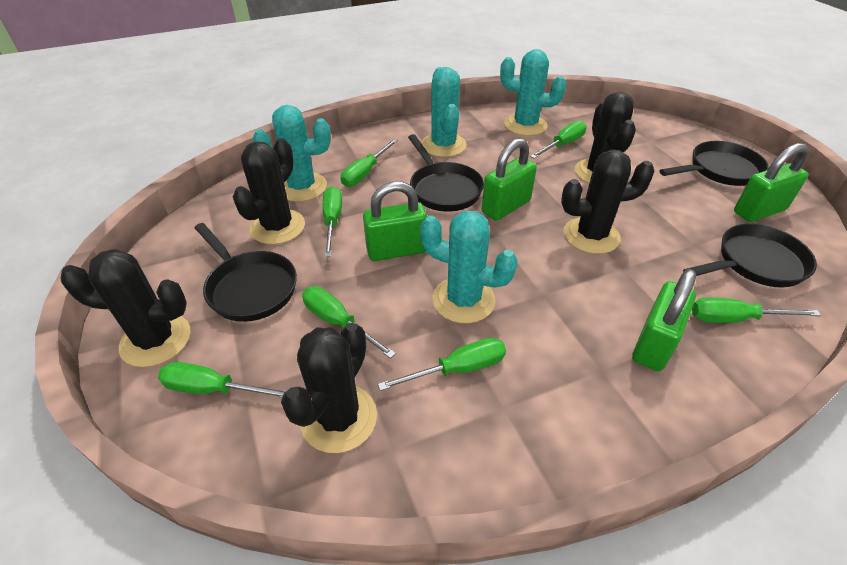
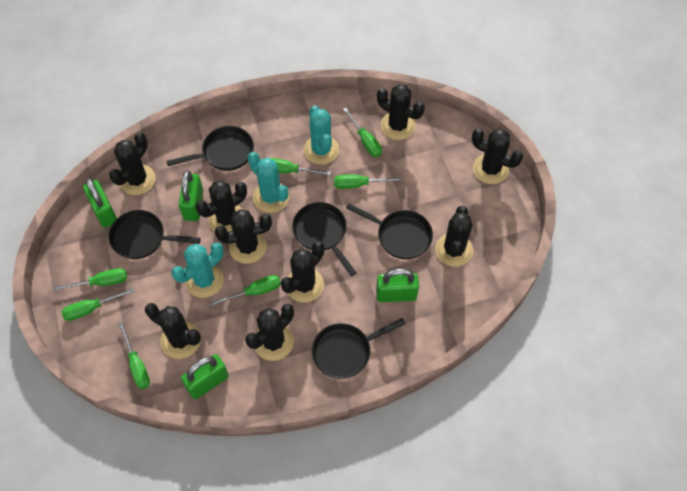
black cactus: 5 -> 9
black pan: 4 -> 5
turquoise cactus: 4 -> 3

